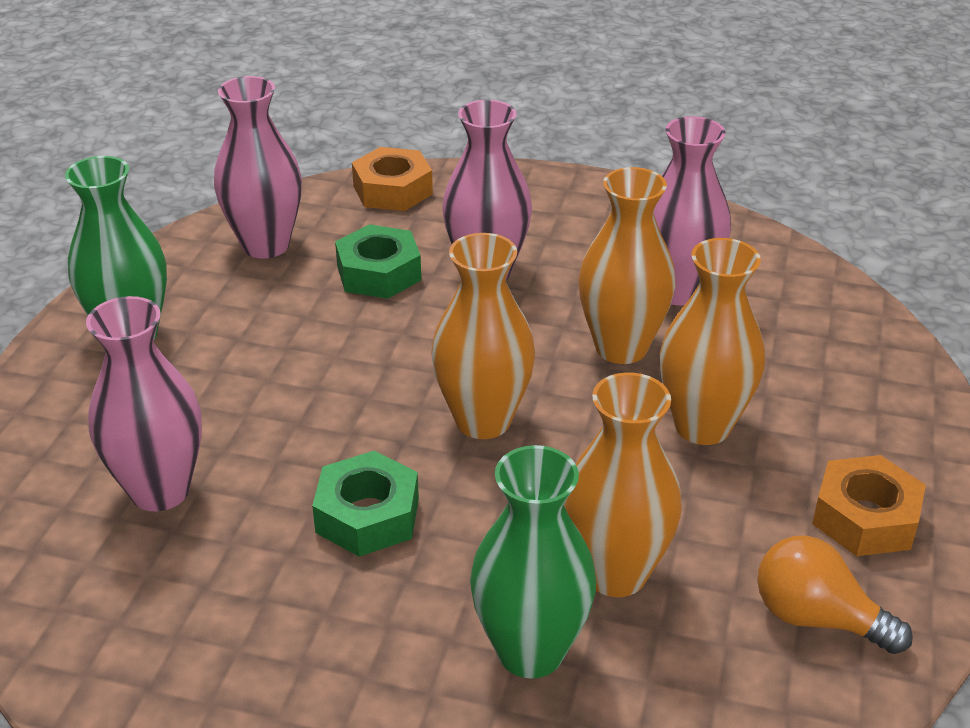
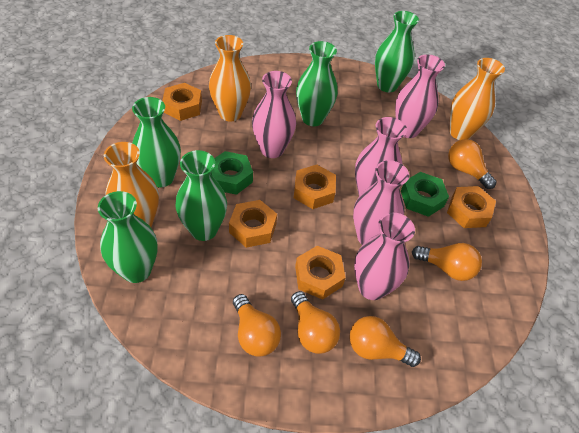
green vase: 2 -> 5
orange light bulb: 1 -> 5
orange nut: 2 -> 5
orange vase: 4 -> 3
pink vase: 4 -> 5

